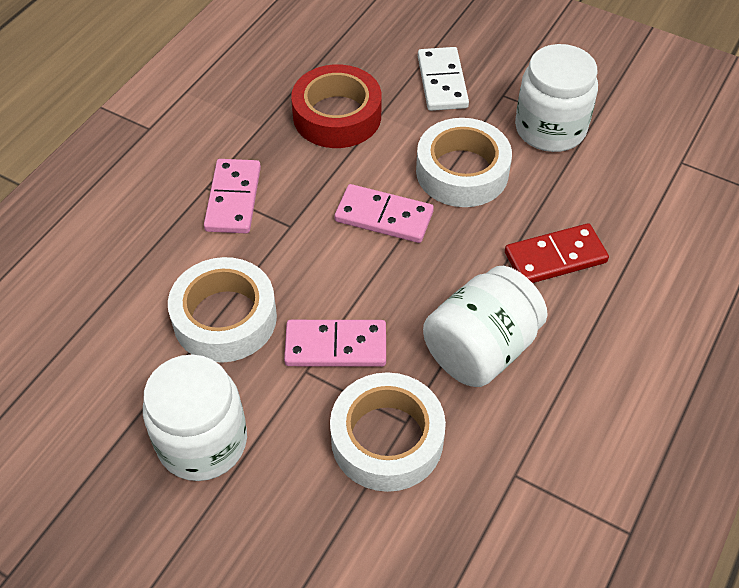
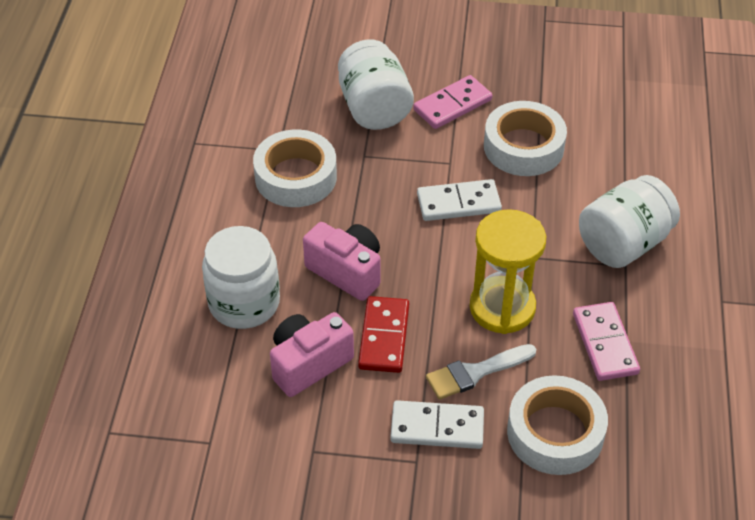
pink camera: 0 -> 2
pink domino: 3 -> 2
red tape: 1 -> 0
white brush: 0 -> 1
white domino: 1 -> 2
yellow hourglass: 0 -> 1

